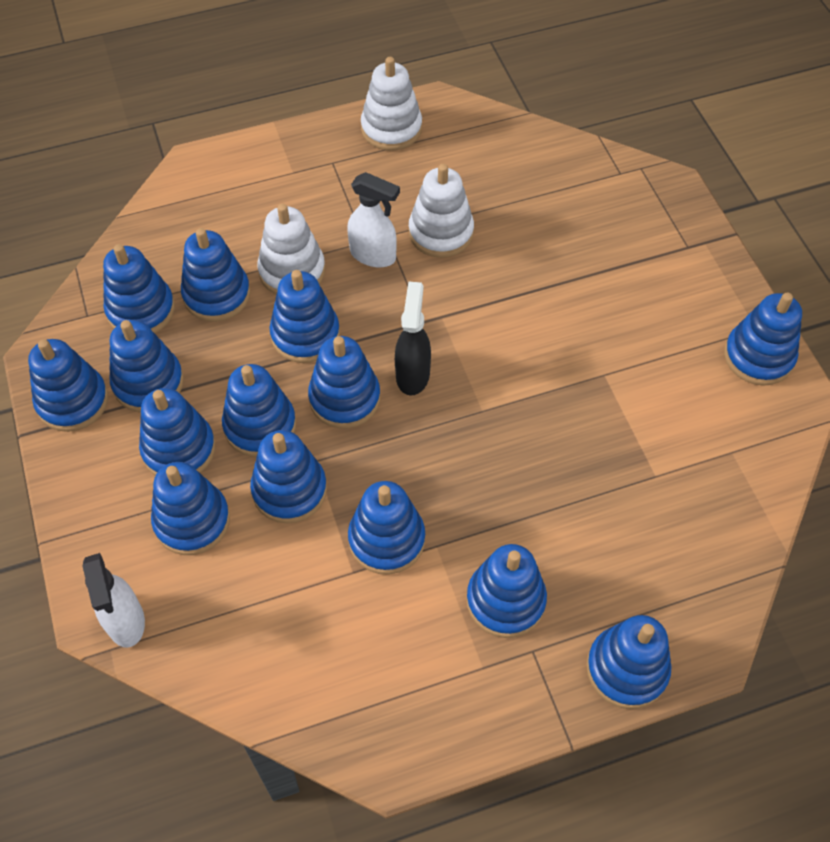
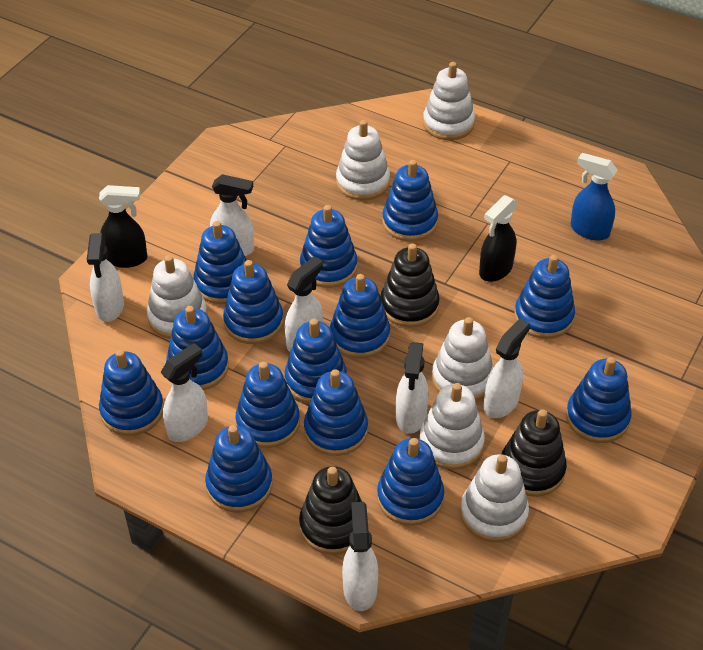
black spray bottle: 1 -> 2
black stacking toy: 0 -> 3
blue spray bottle: 0 -> 1
white spray bottle: 2 -> 7
white stacking toy: 3 -> 6

